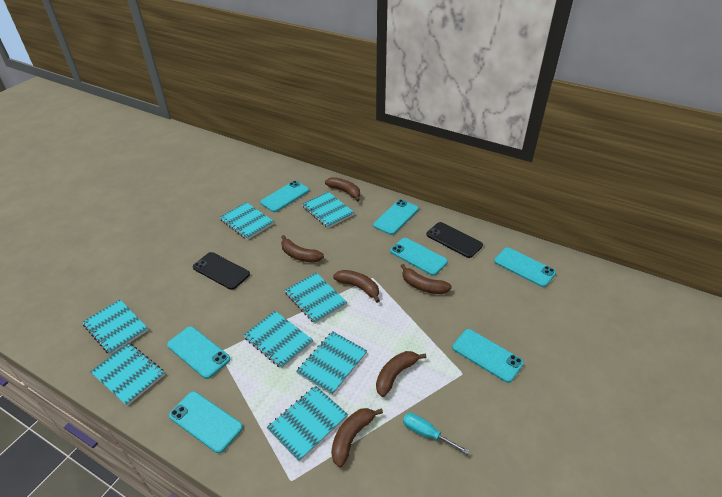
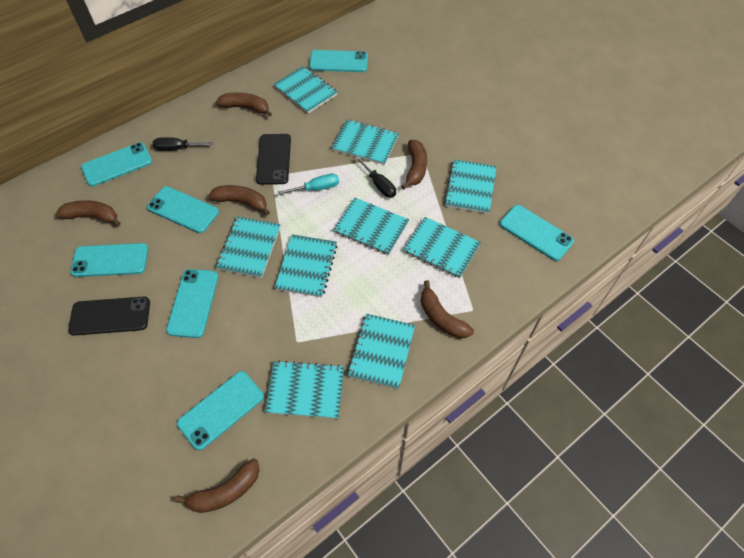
black screwdriver: 0 -> 2
turquoise notebook: 8 -> 9

